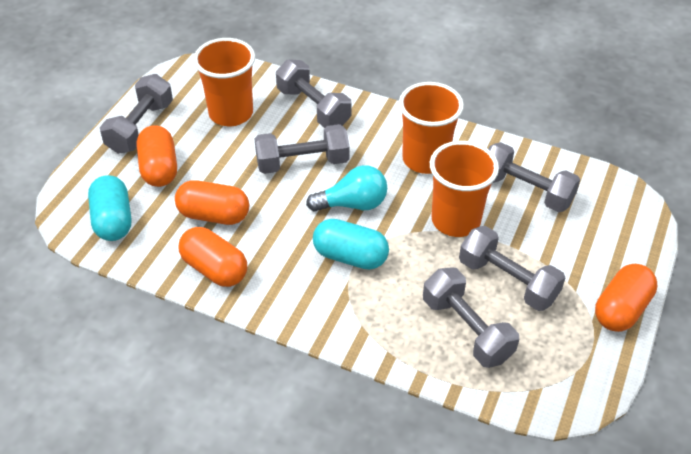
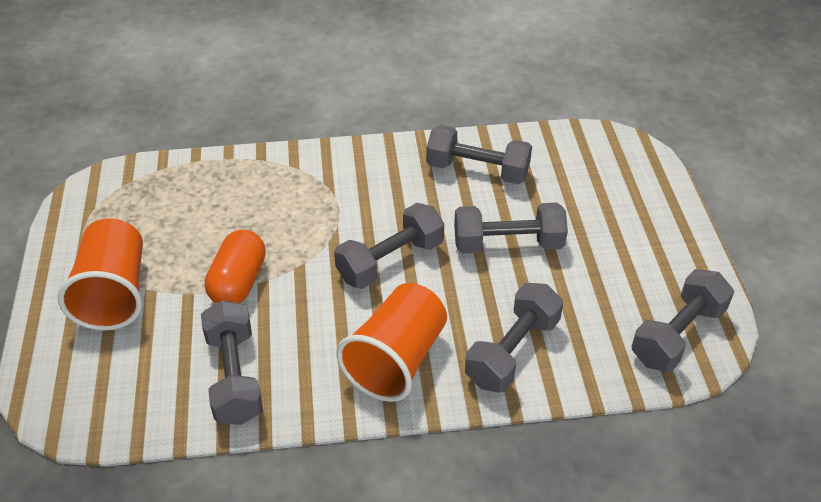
orange capsule: 4 -> 1
orange cup: 3 -> 2
turquoise capsule: 2 -> 0
turquoise light bulb: 1 -> 0

